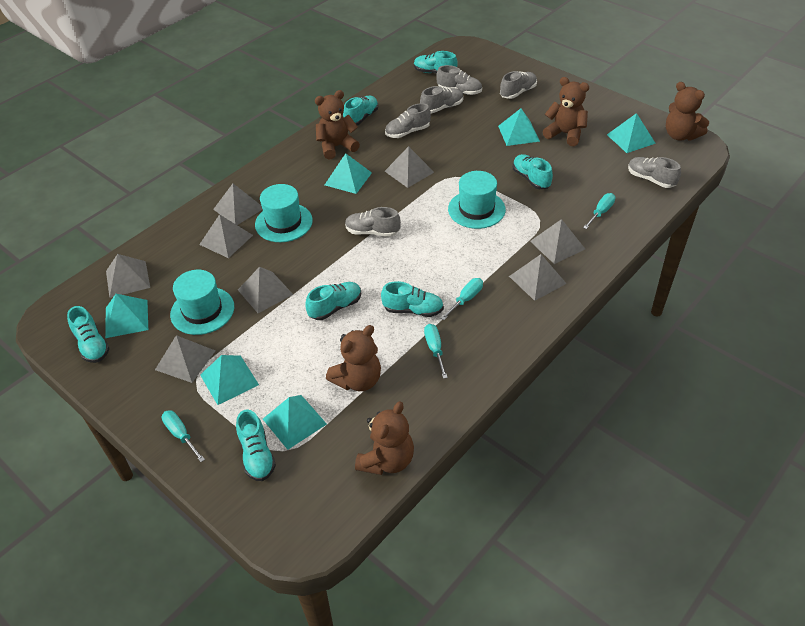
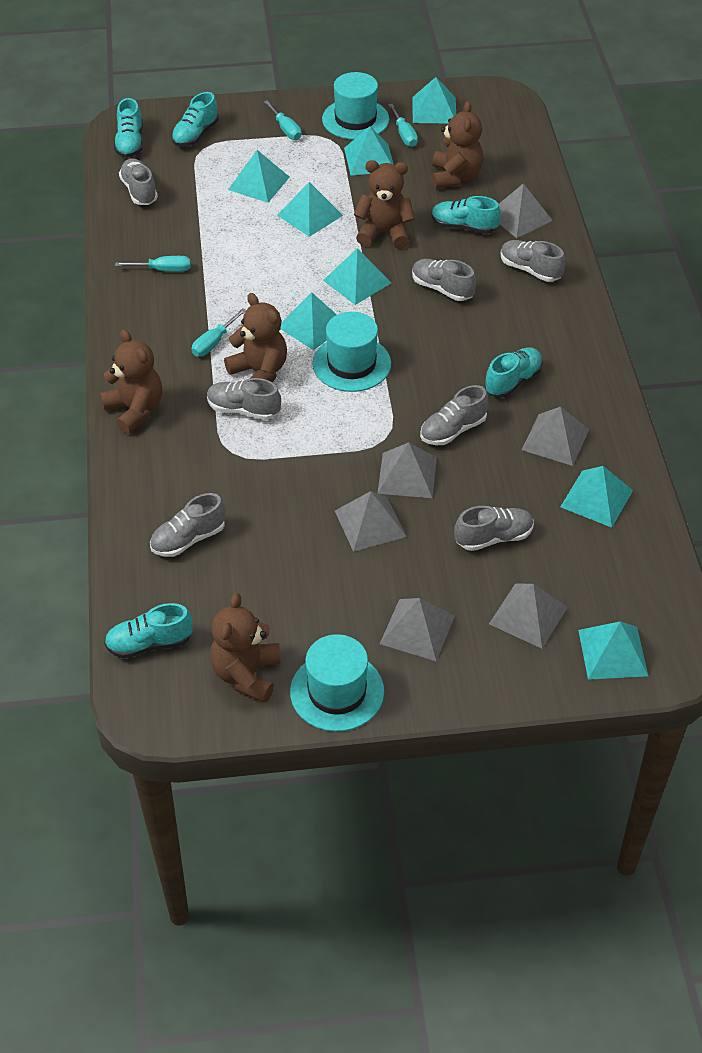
grey pyramid: 8 -> 6
grey shoe: 6 -> 7
turquoise pyramid: 6 -> 8
turquoise shoe: 7 -> 5

